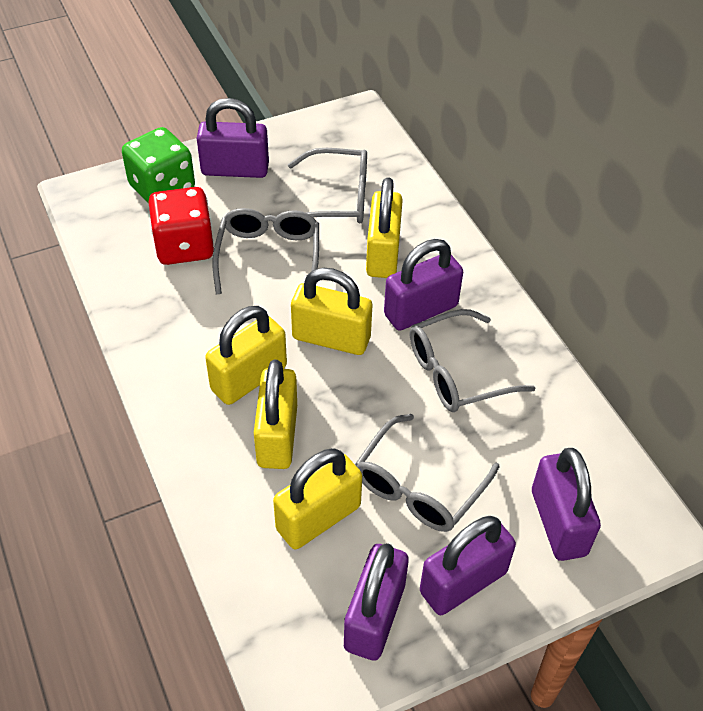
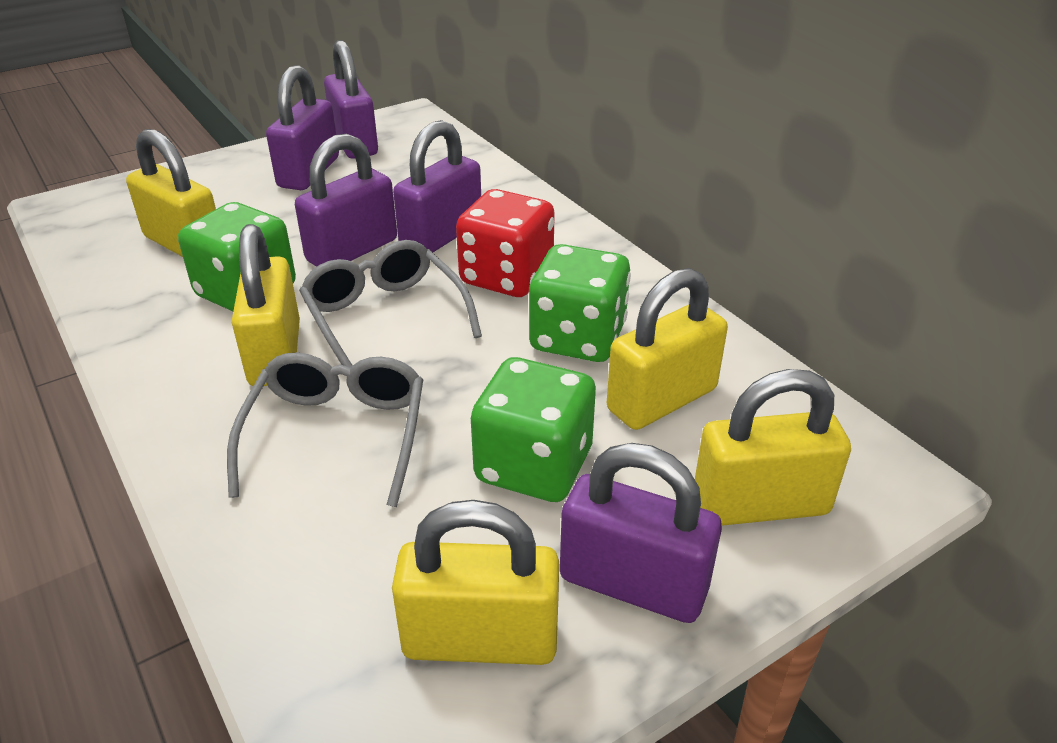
green dice: 1 -> 3
grey glasses: 4 -> 2

